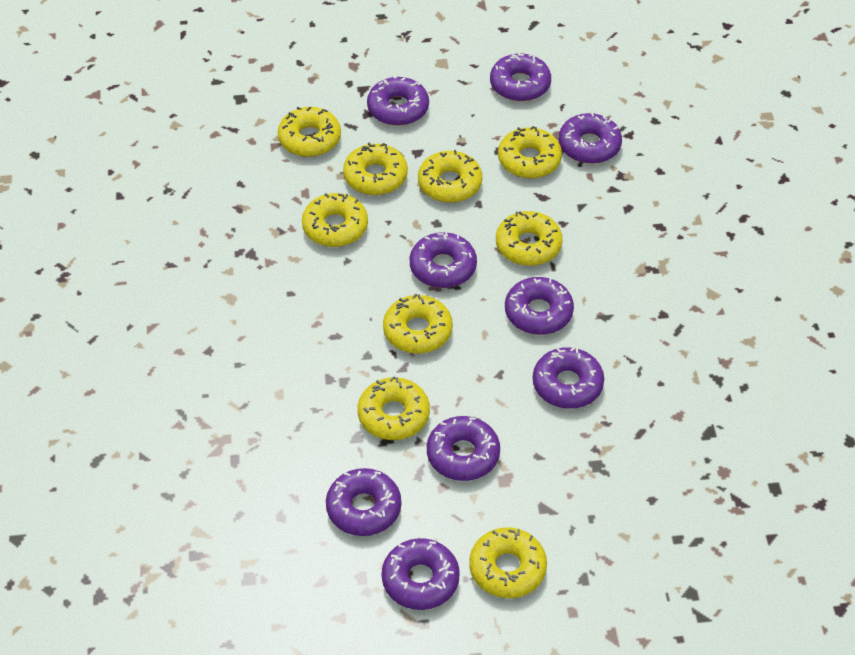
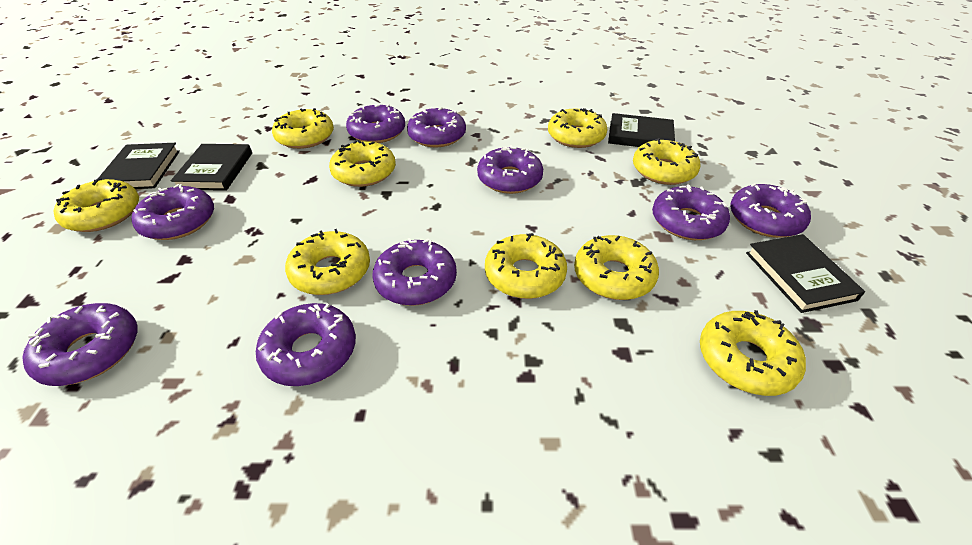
black book: 0 -> 4

